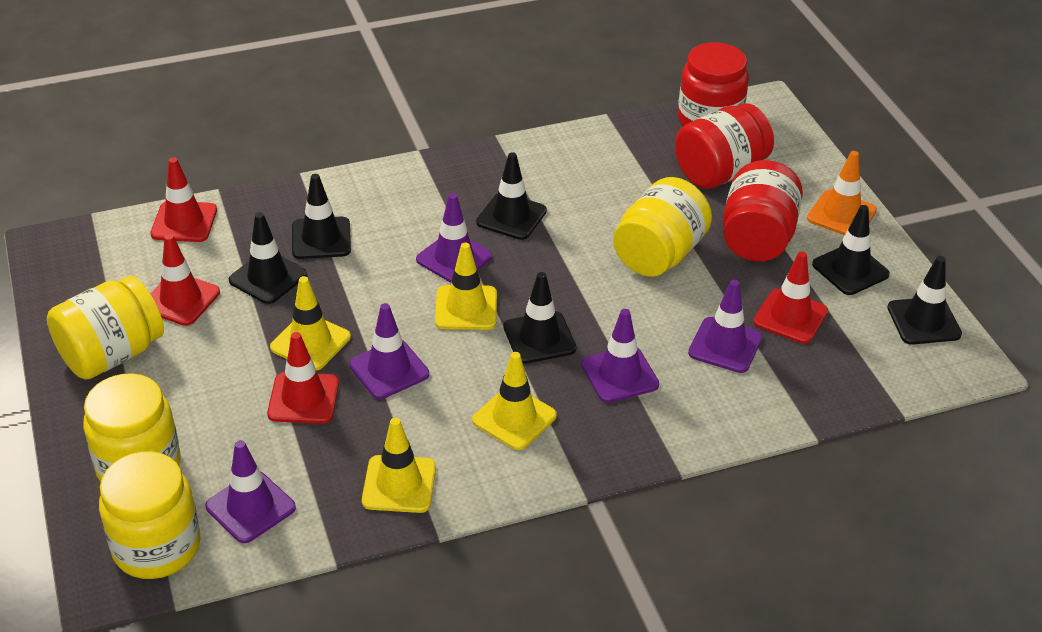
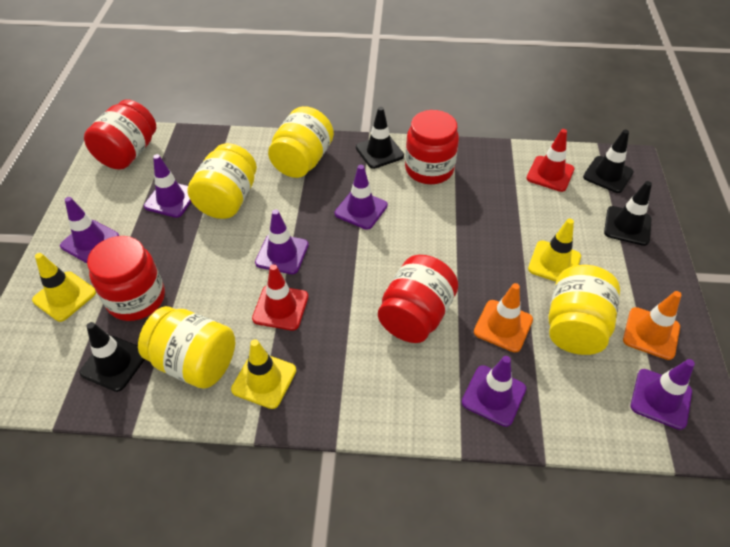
black traffic cone: 6 -> 4
orange traffic cone: 1 -> 2
purple traffic cone: 5 -> 6
red jar: 3 -> 4
red traffic cone: 4 -> 2
yellow traffic cone: 4 -> 3

